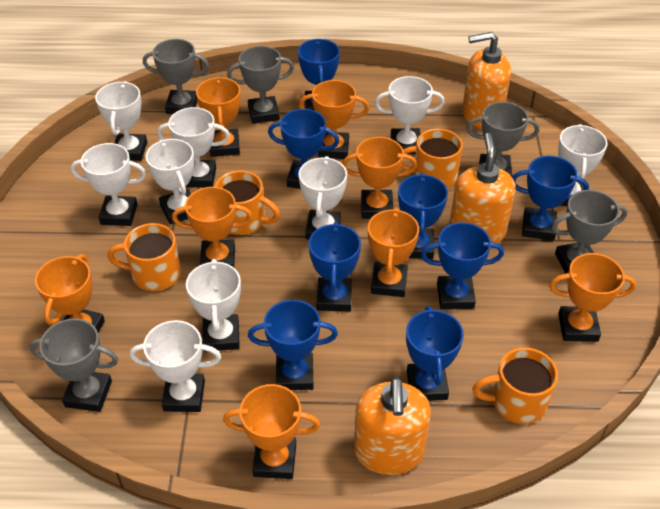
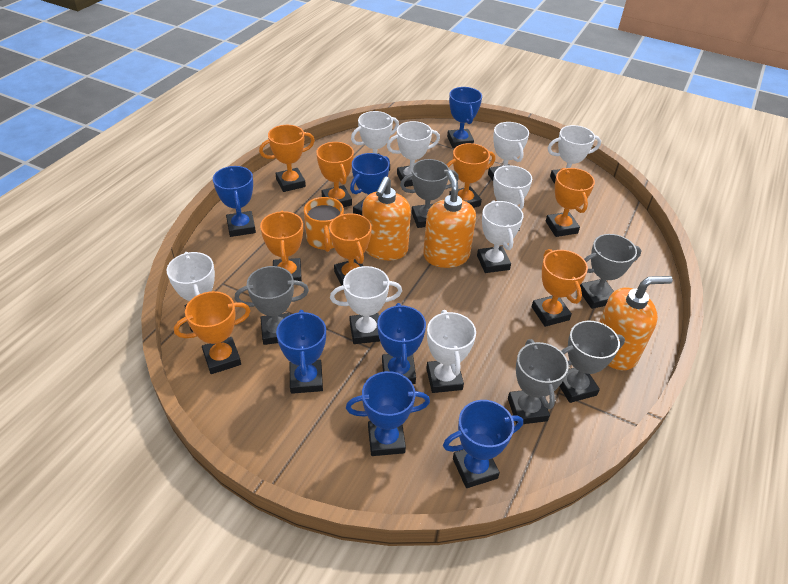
blue trophy: 8 -> 7
orange mug: 4 -> 1

